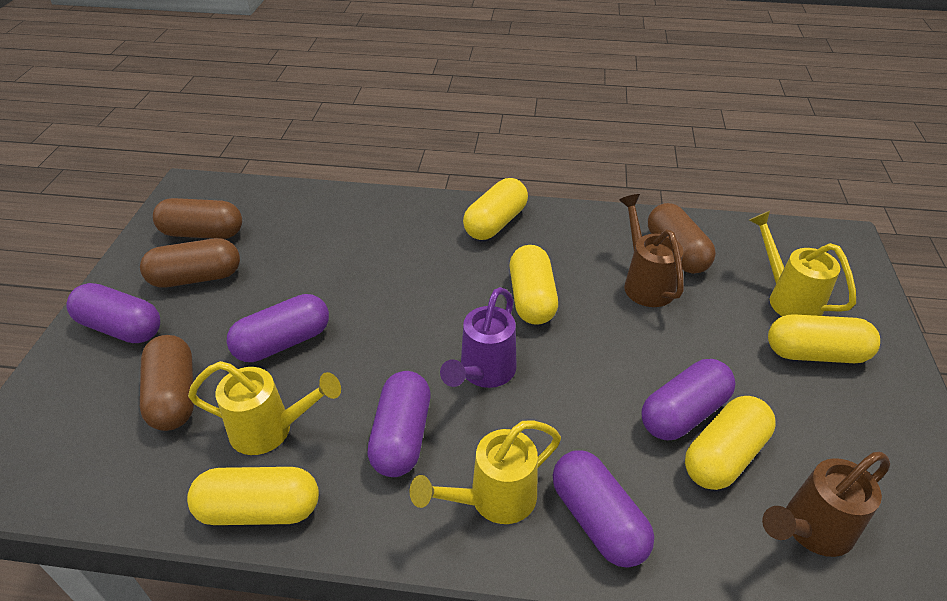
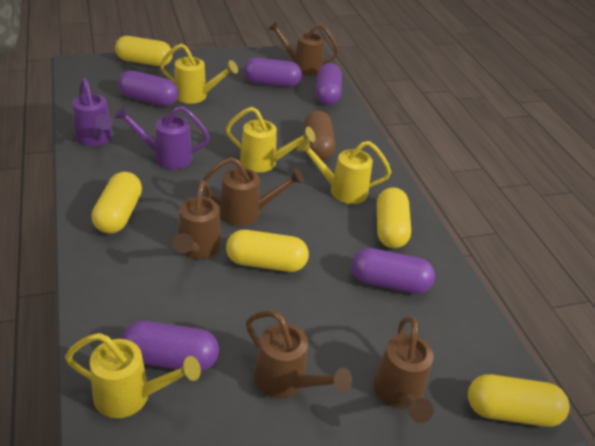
brown capsule: 4 -> 1
brown watering can: 2 -> 5
purple watering can: 1 -> 2
yellow watering can: 3 -> 4

